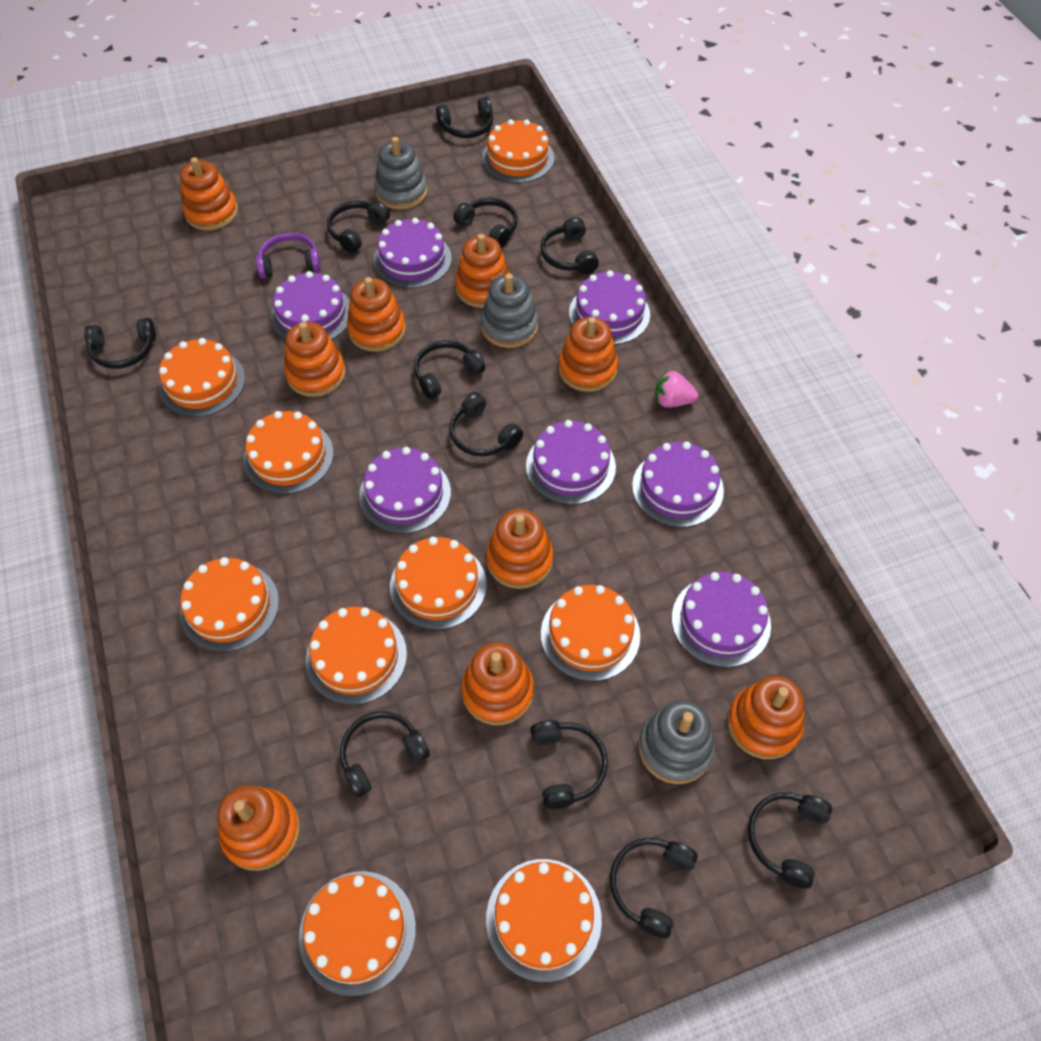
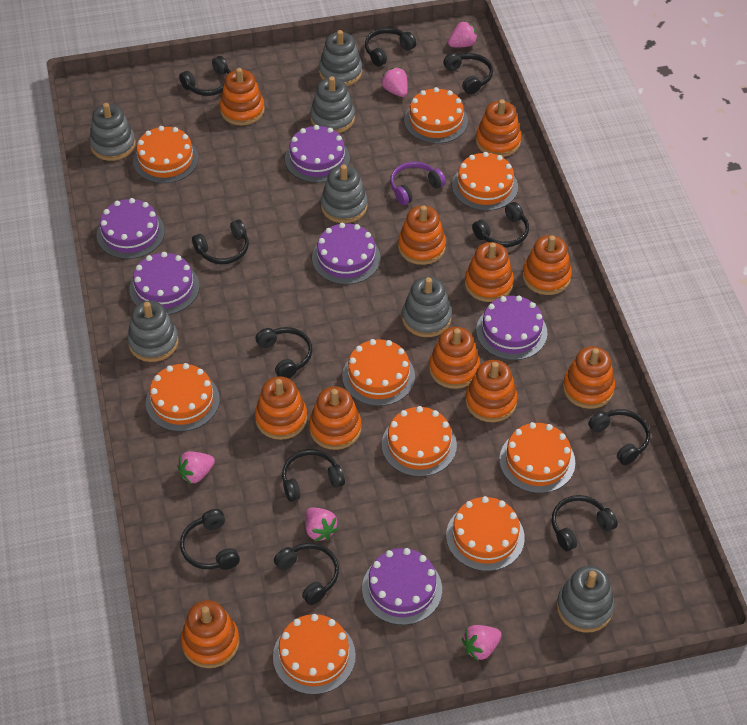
grey stacking toy: 3 -> 7
orange stacking toy: 9 -> 11
pink strawberry: 1 -> 5
purple cake: 7 -> 6

